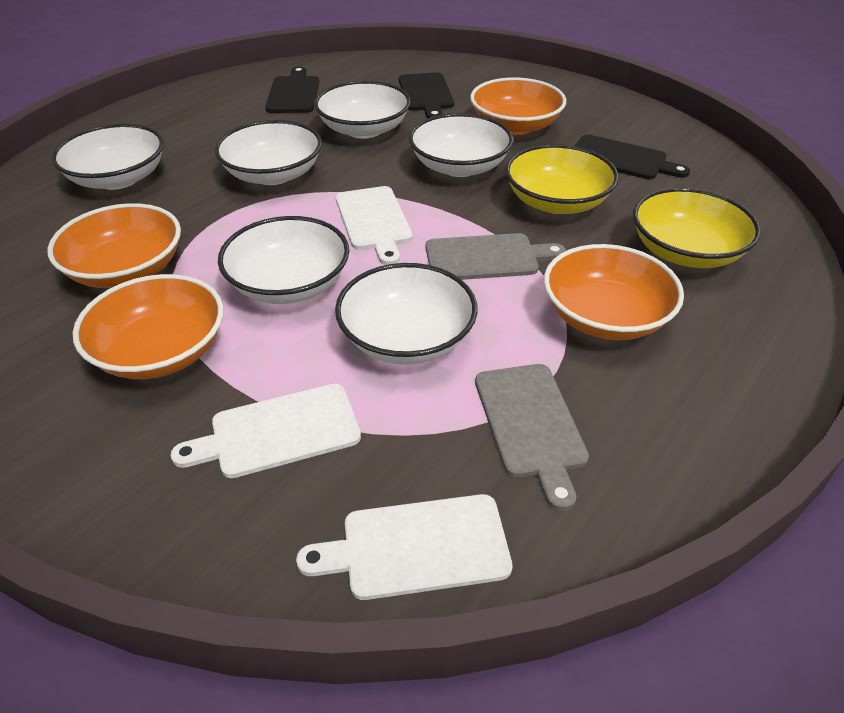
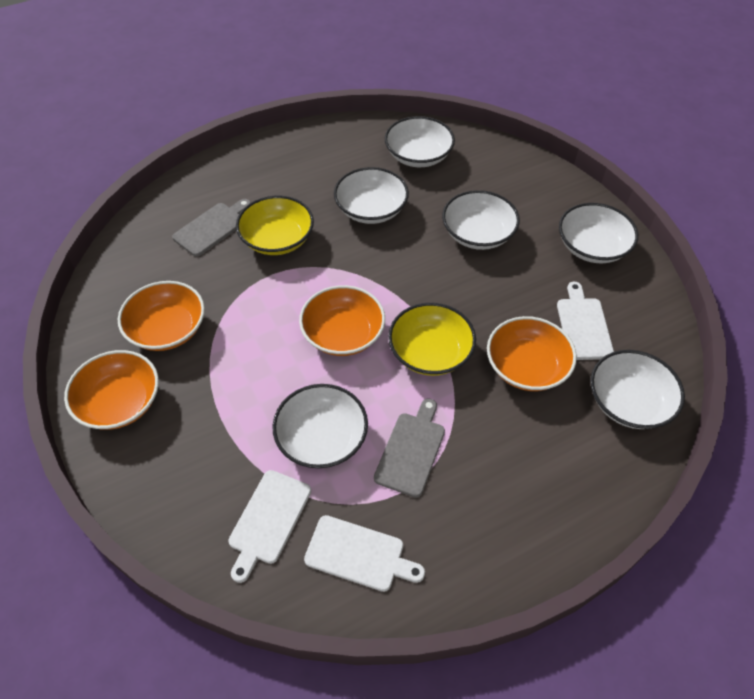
black cutting board: 3 -> 0

